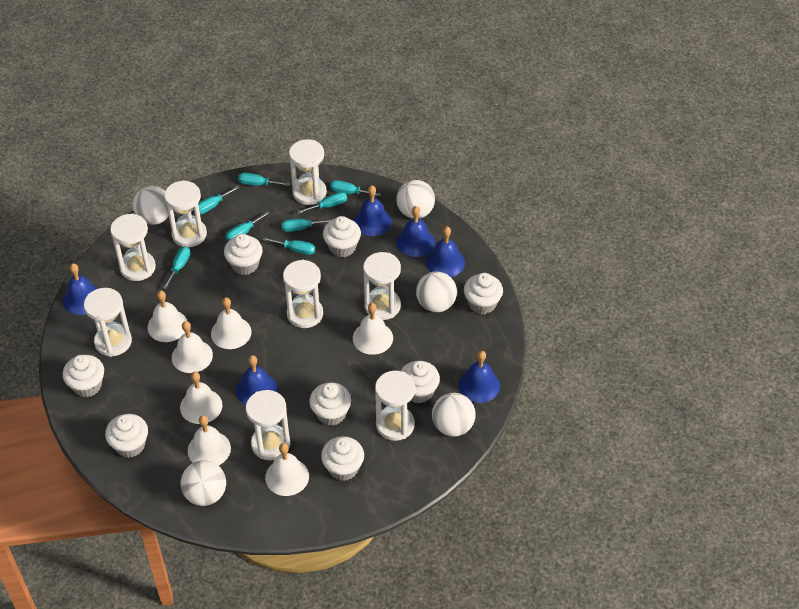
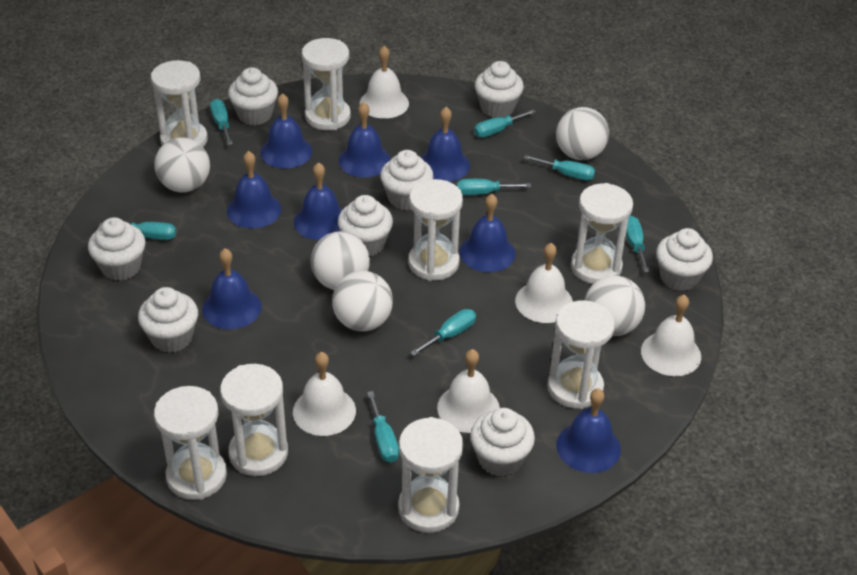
blue bell: 6 -> 8
white bell: 7 -> 5

